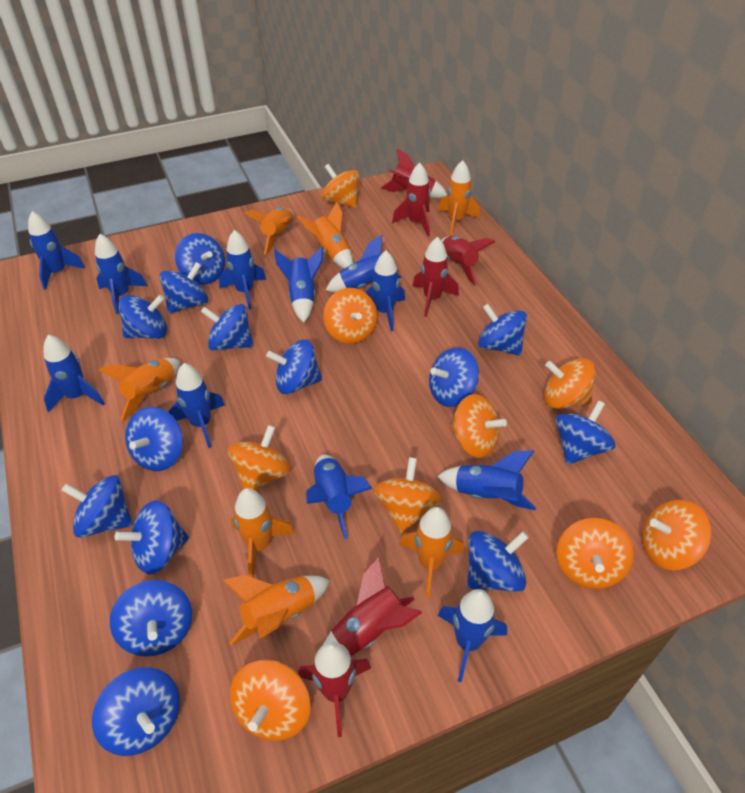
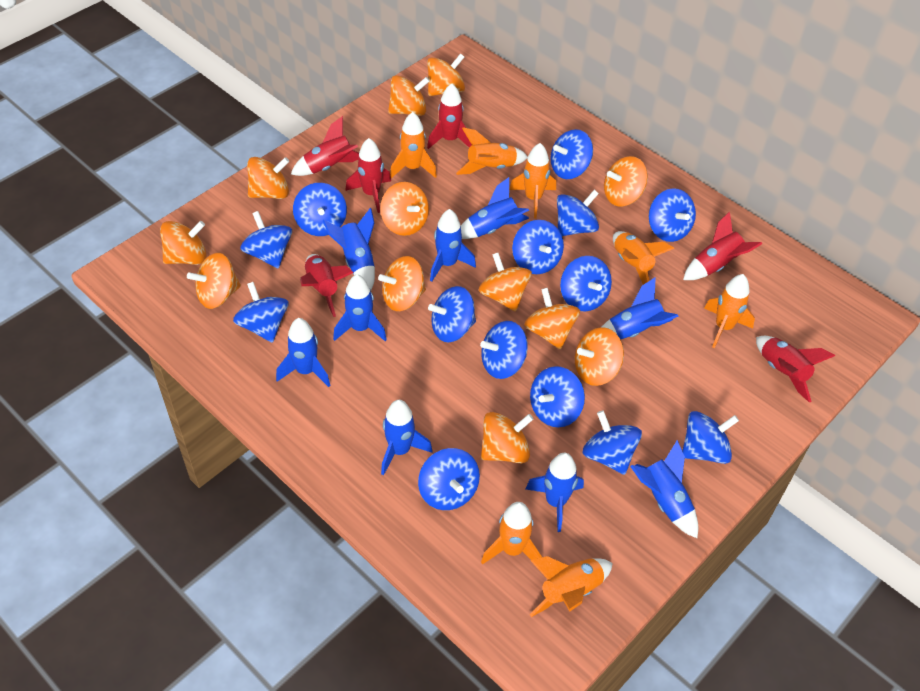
blue rocket: 11 -> 9
orange spinning top: 9 -> 12

